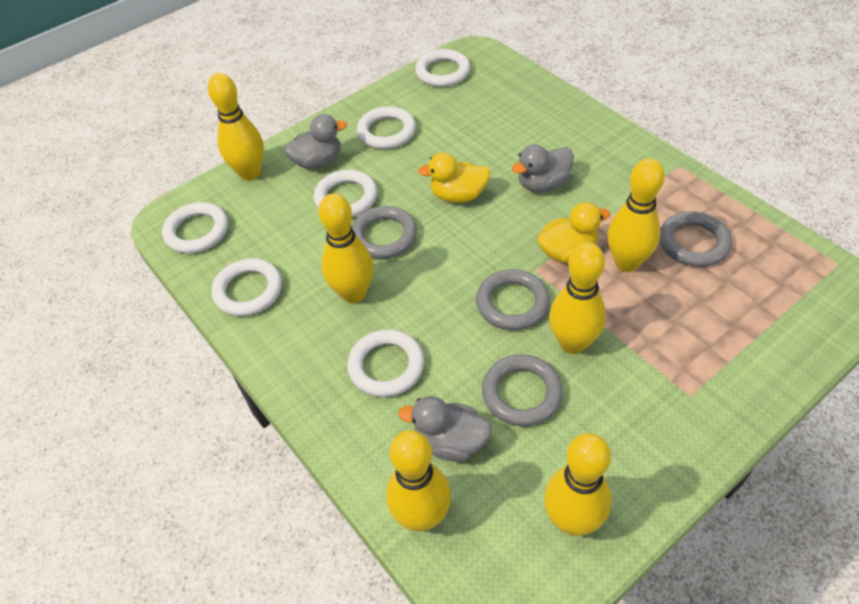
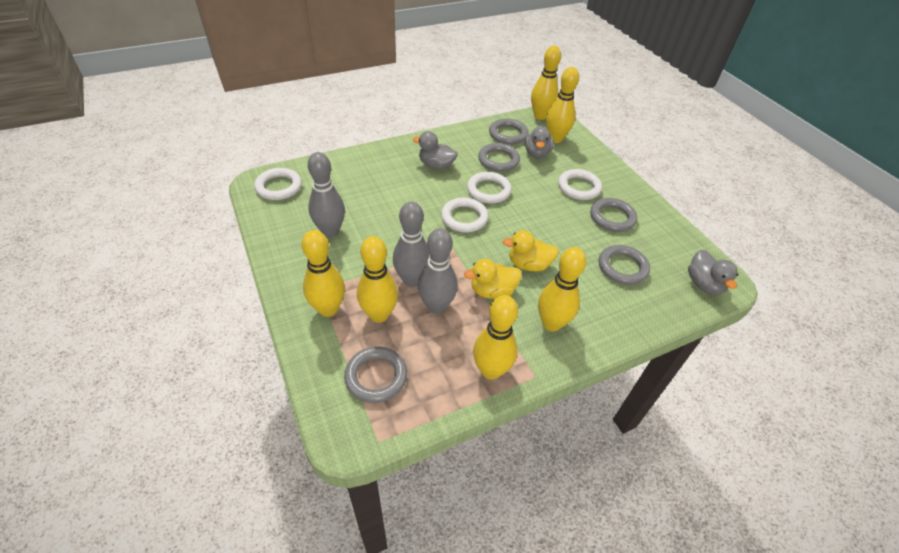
grey bowling pin: 0 -> 3
grey ring: 4 -> 5
white ring: 6 -> 4

